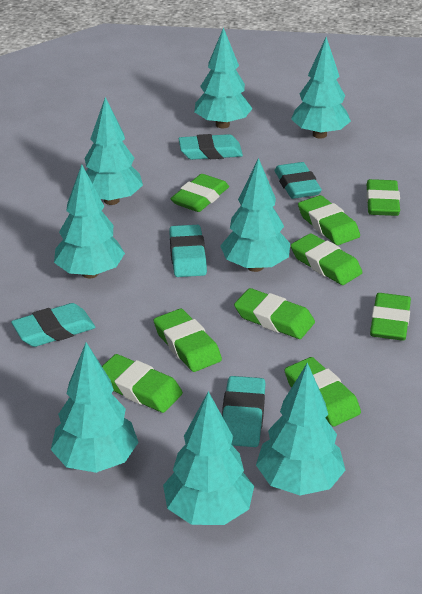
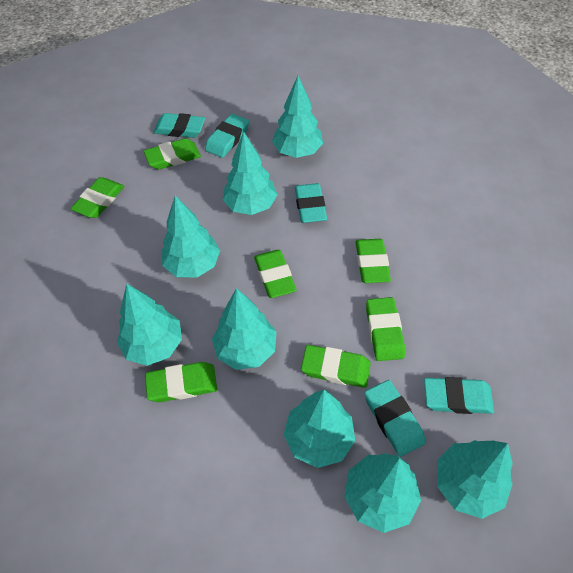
green eraser: 9 -> 7

